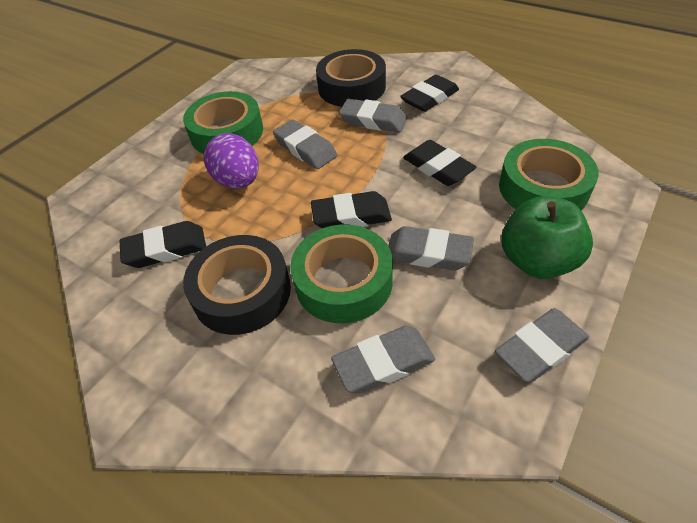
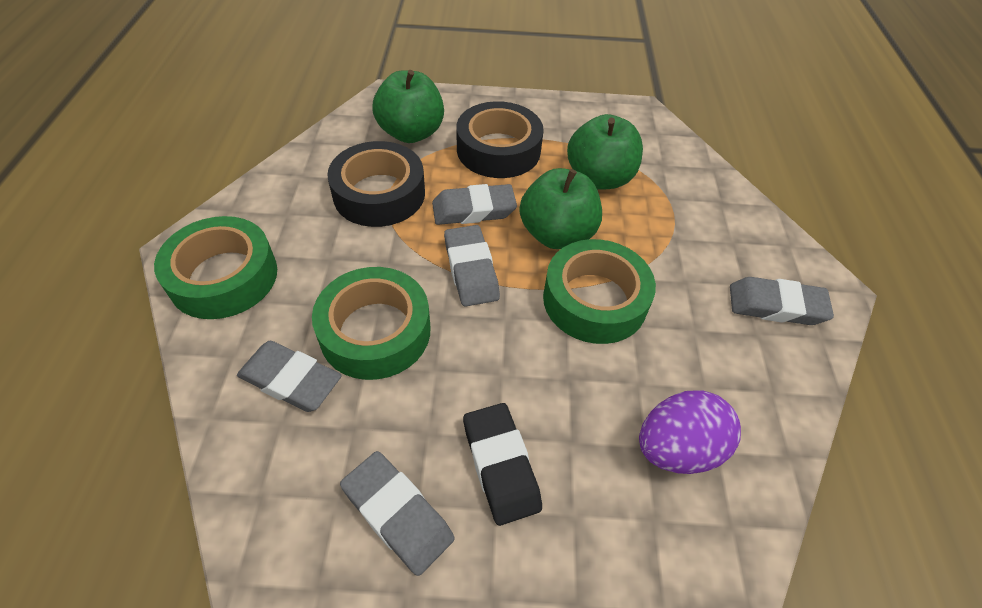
black eraser: 4 -> 1
green apple: 1 -> 3

